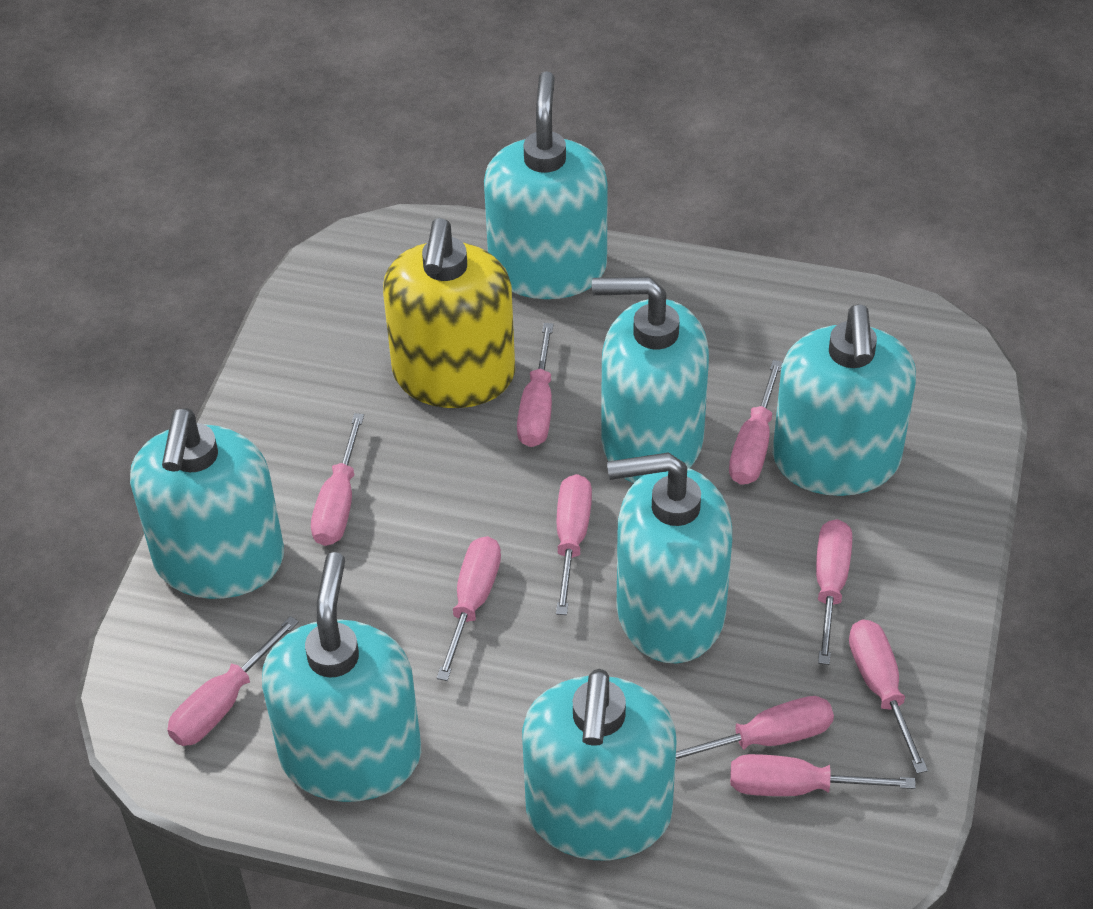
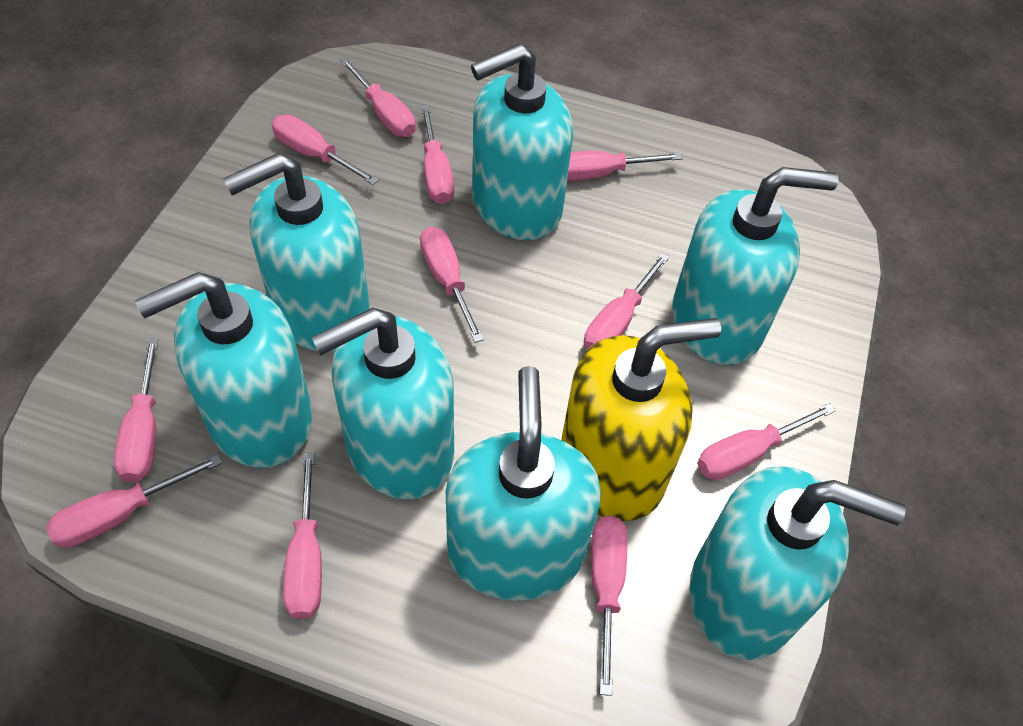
pink screwdriver: 10 -> 11

